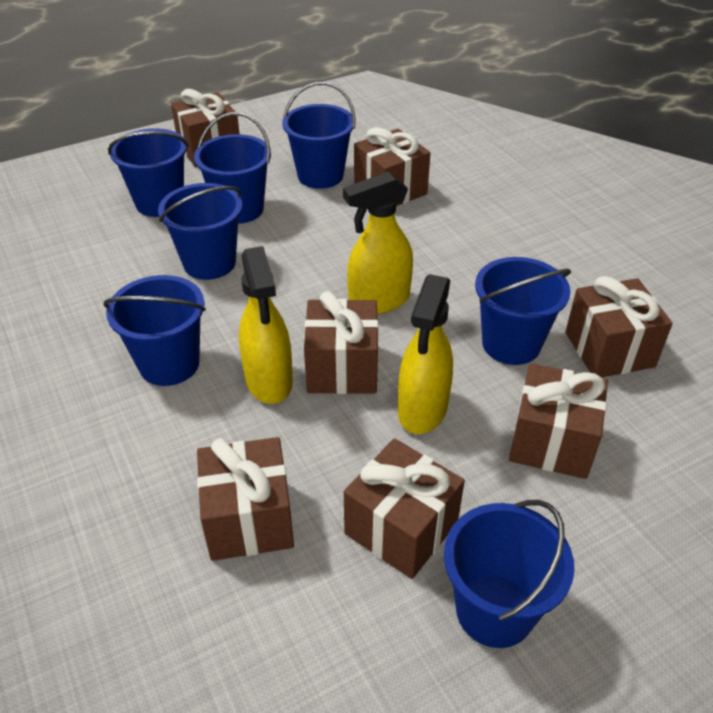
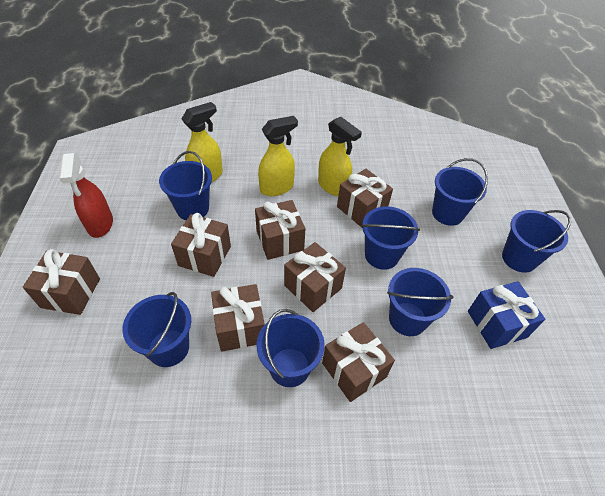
blue gift: 0 -> 1
red spray bottle: 0 -> 1

